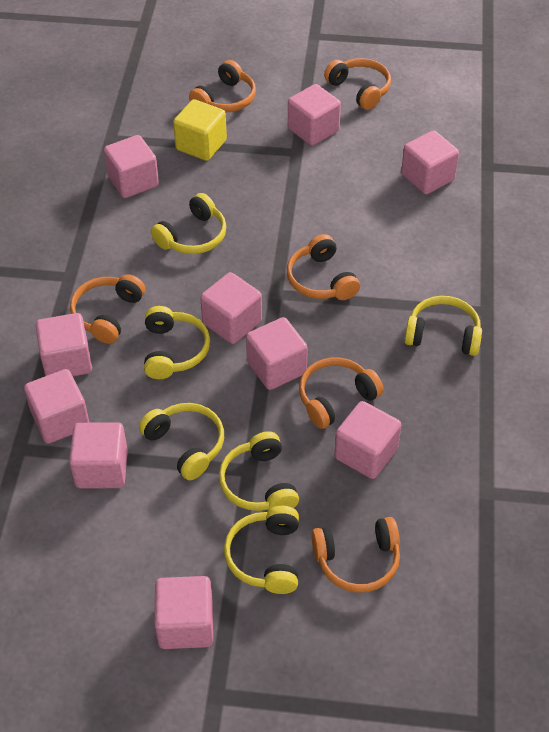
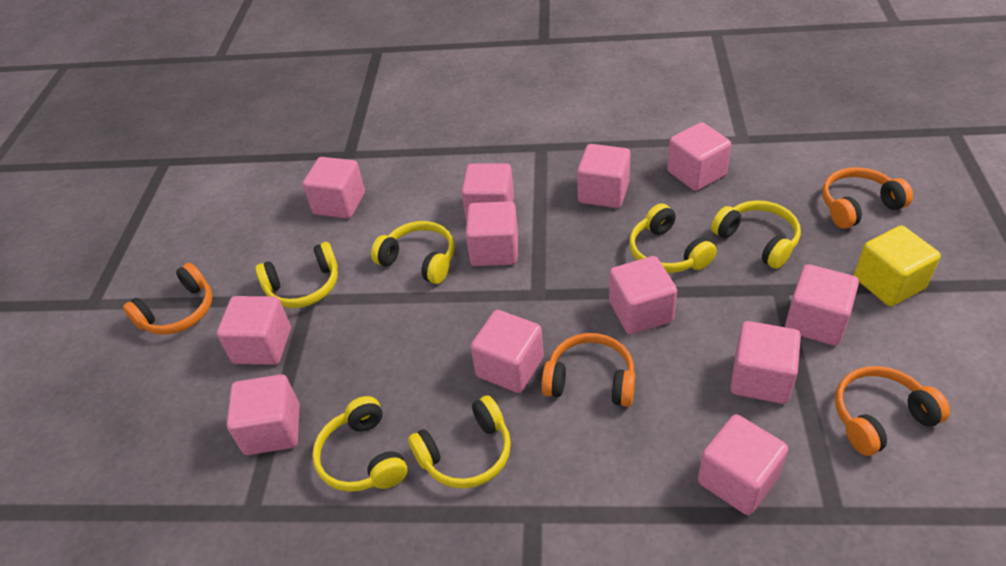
orange headphones: 6 -> 4
pink cube: 10 -> 12

